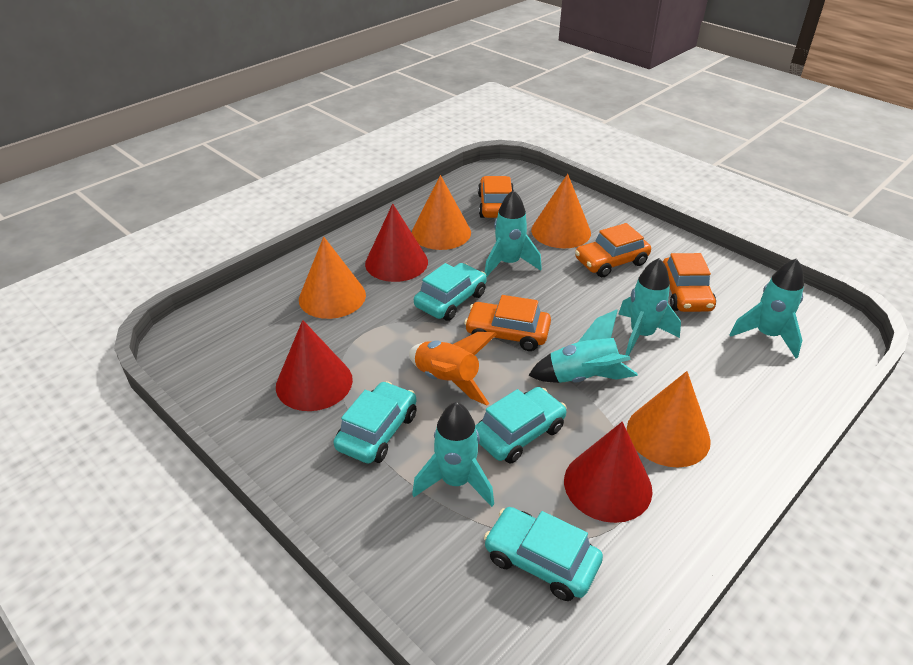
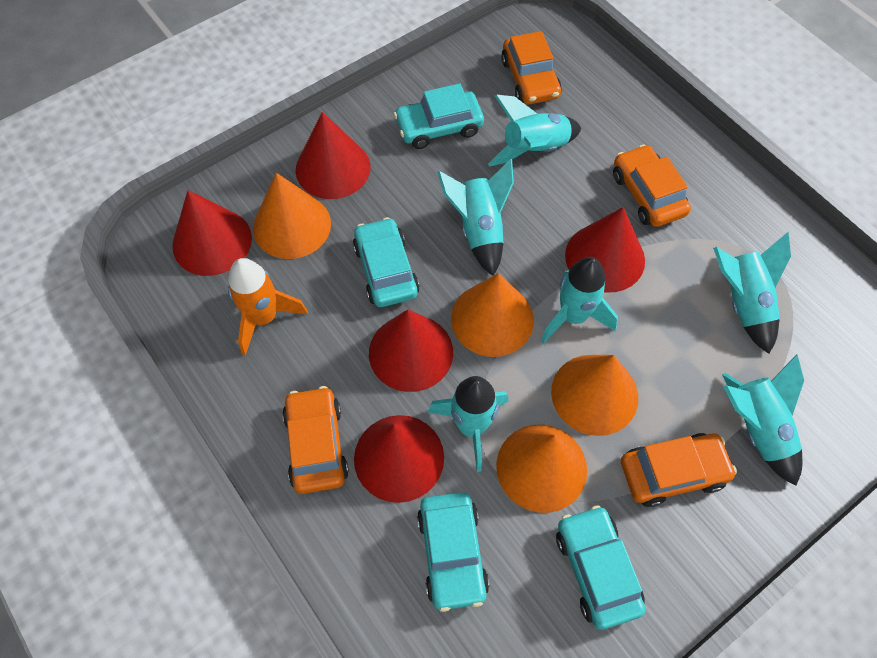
red cone: 3 -> 5
turquoise rocket: 5 -> 6

